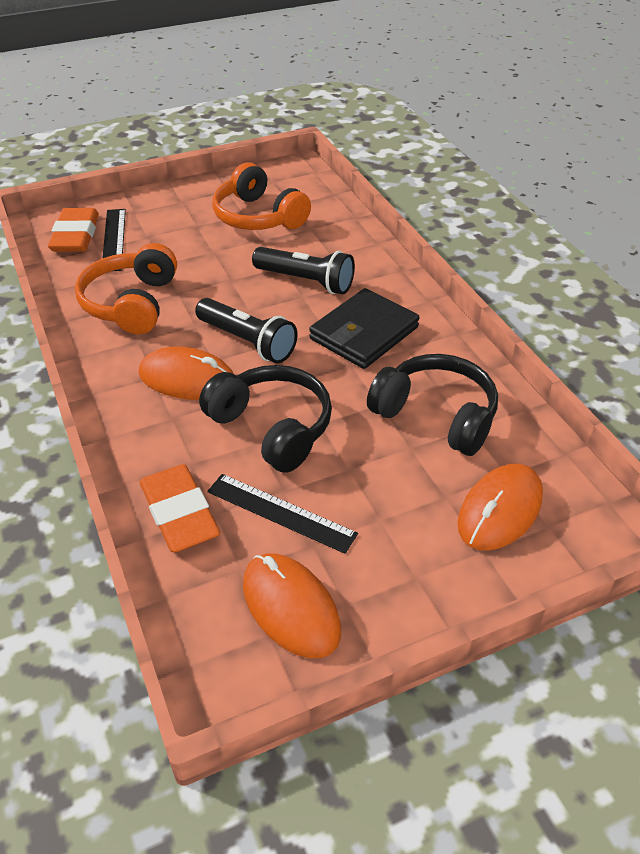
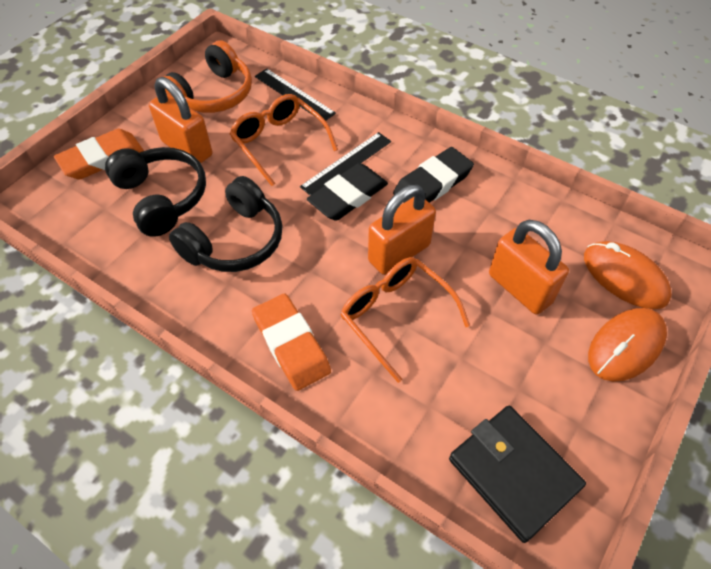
black eraser: 0 -> 2
black flashlight: 2 -> 0
orange glasses: 0 -> 2
orange headphones: 2 -> 1
orange mouse: 3 -> 2
orange padlock: 0 -> 3

